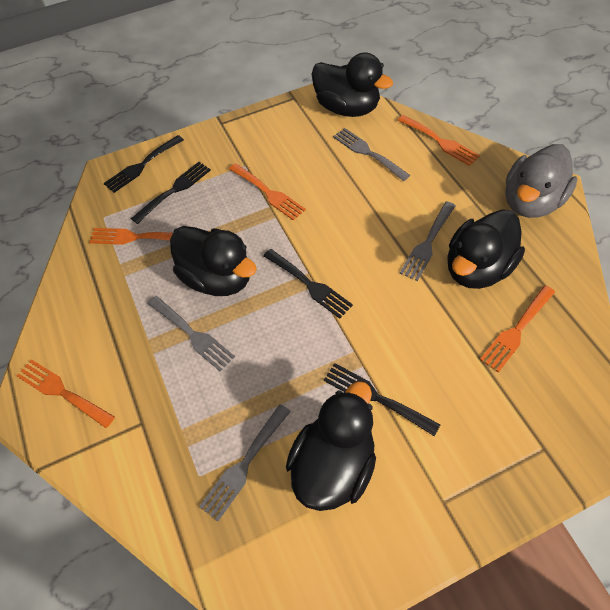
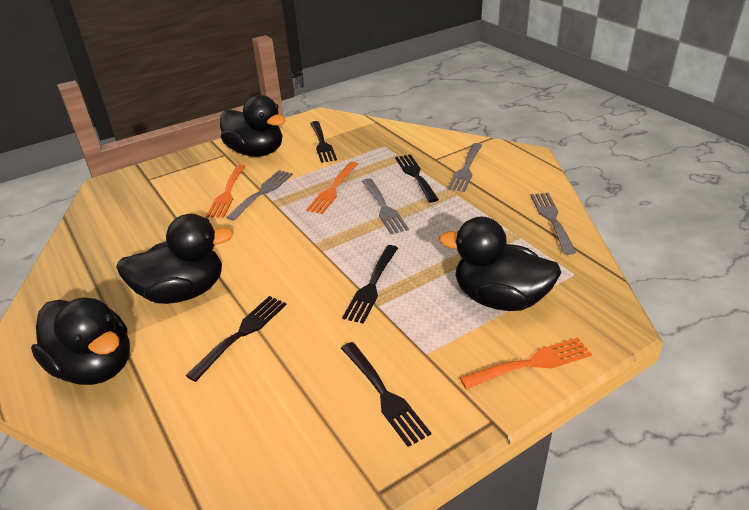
black fork: 4 -> 5
grey duck: 1 -> 0
orange fork: 5 -> 3

